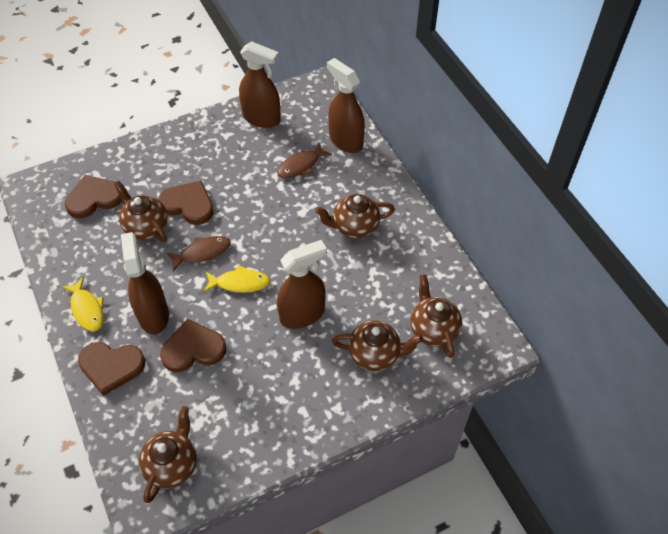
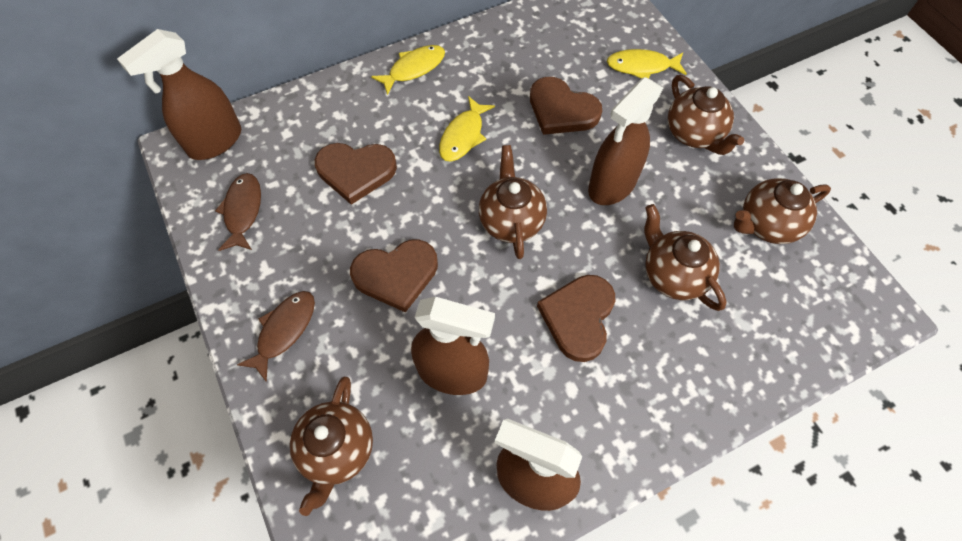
yellow fish: 2 -> 3

